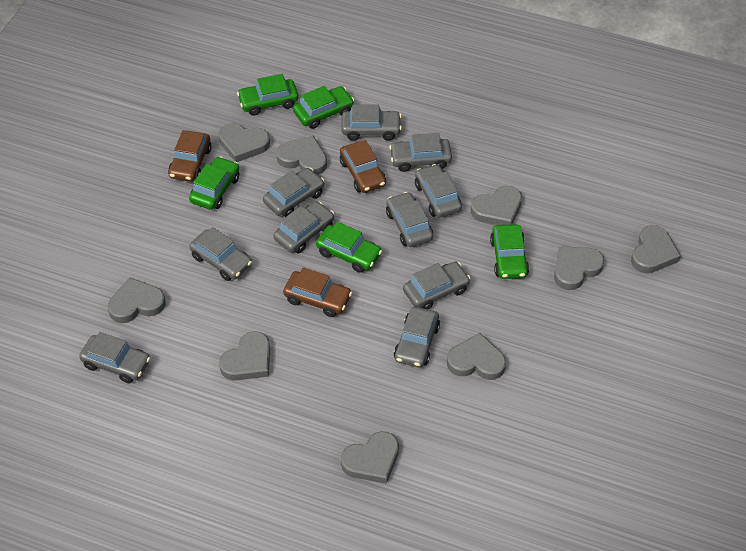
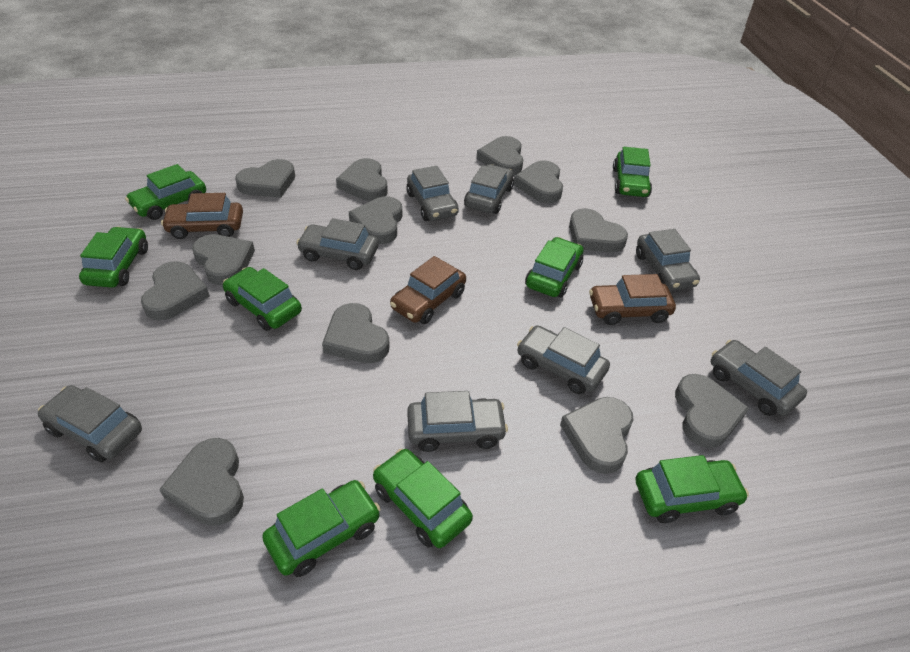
green car: 5 -> 8
grey car: 10 -> 8
grey heart: 9 -> 12

